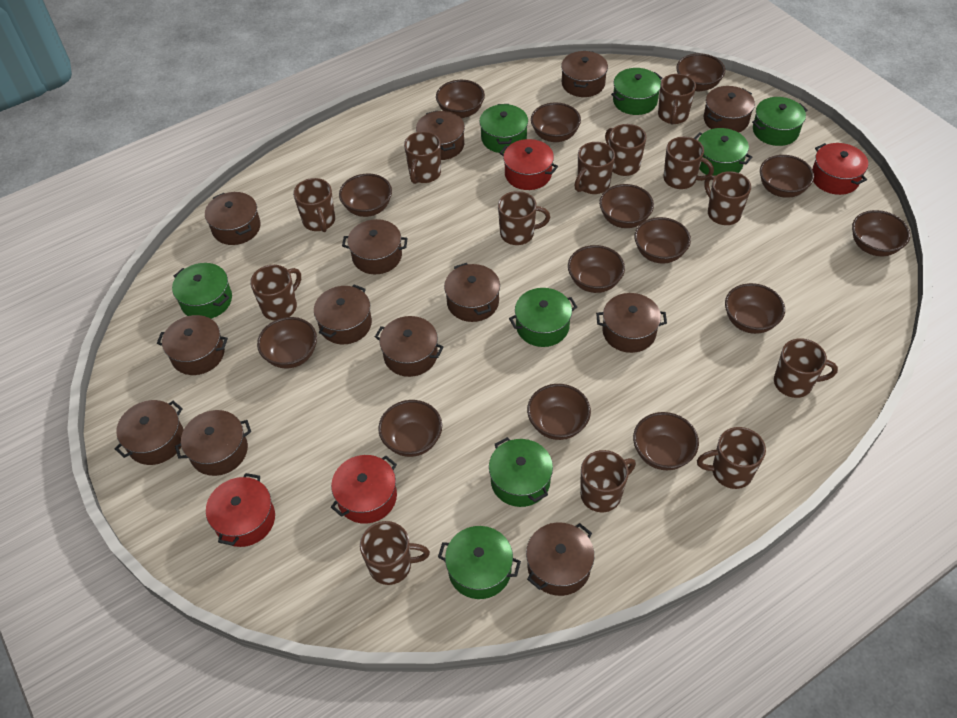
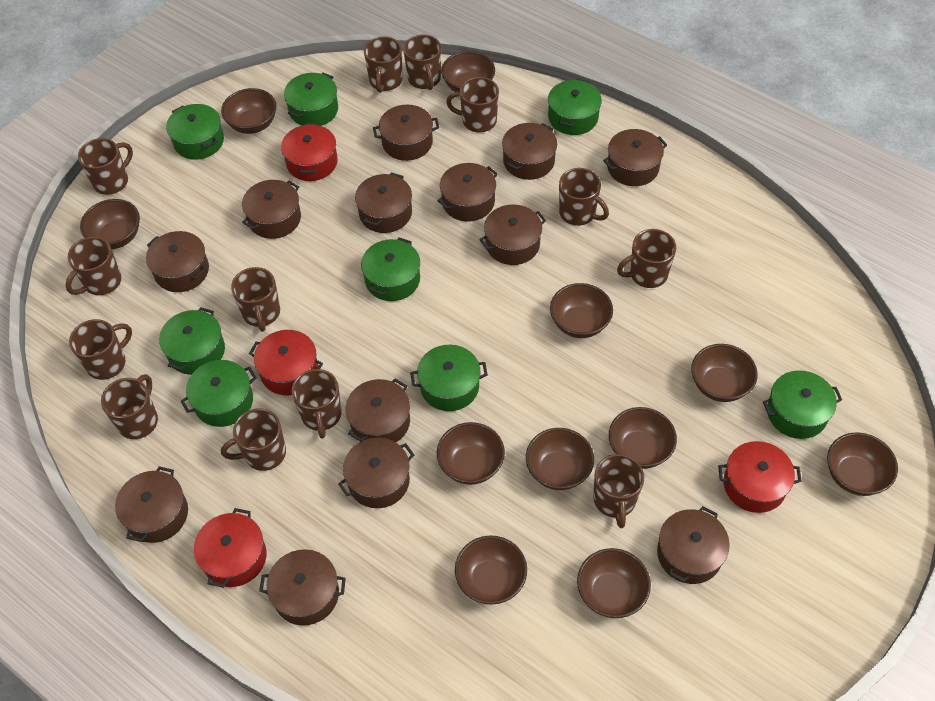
brown bowl: 14 -> 11

